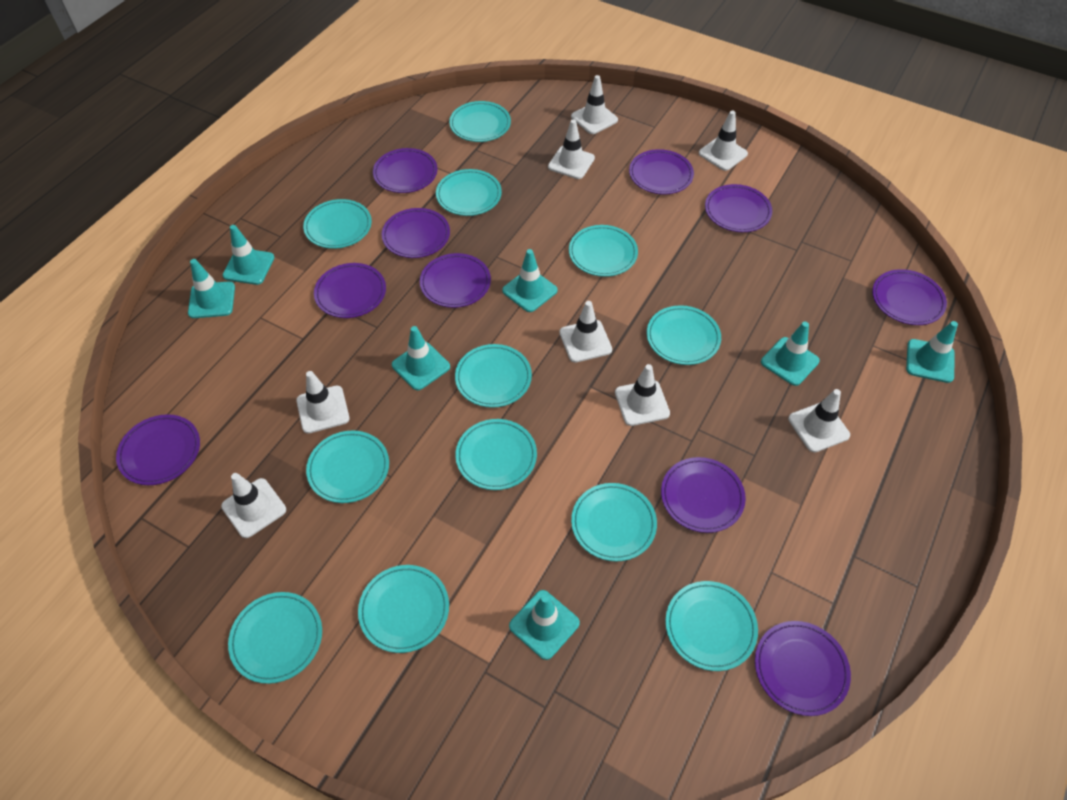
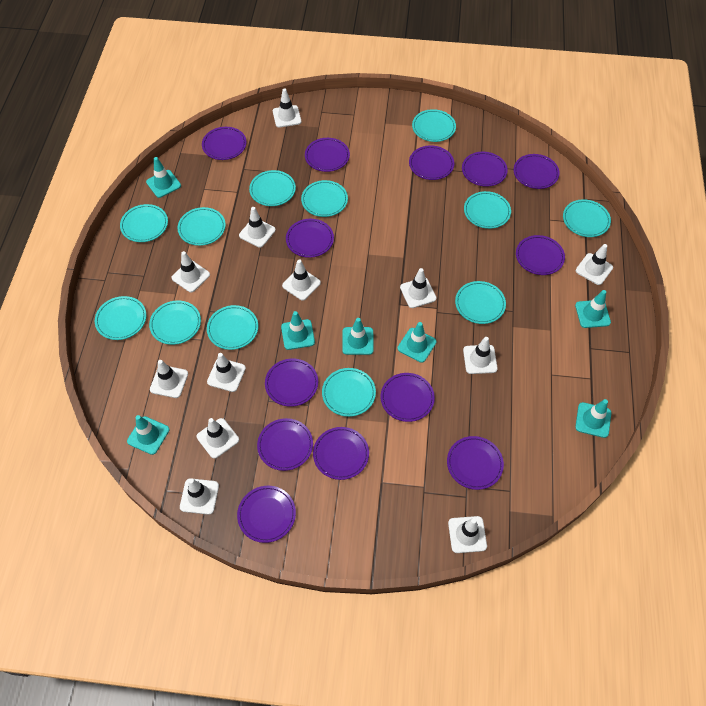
purple plate: 10 -> 13
white traffic cone: 8 -> 12

